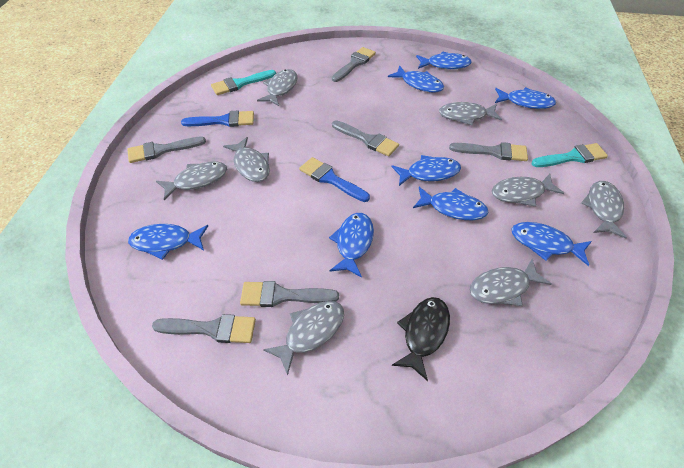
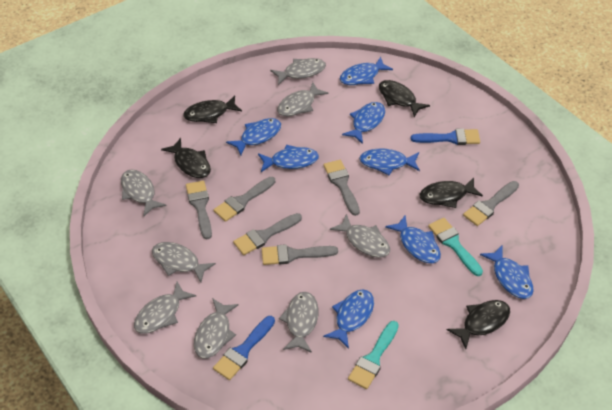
black fish: 1 -> 5

